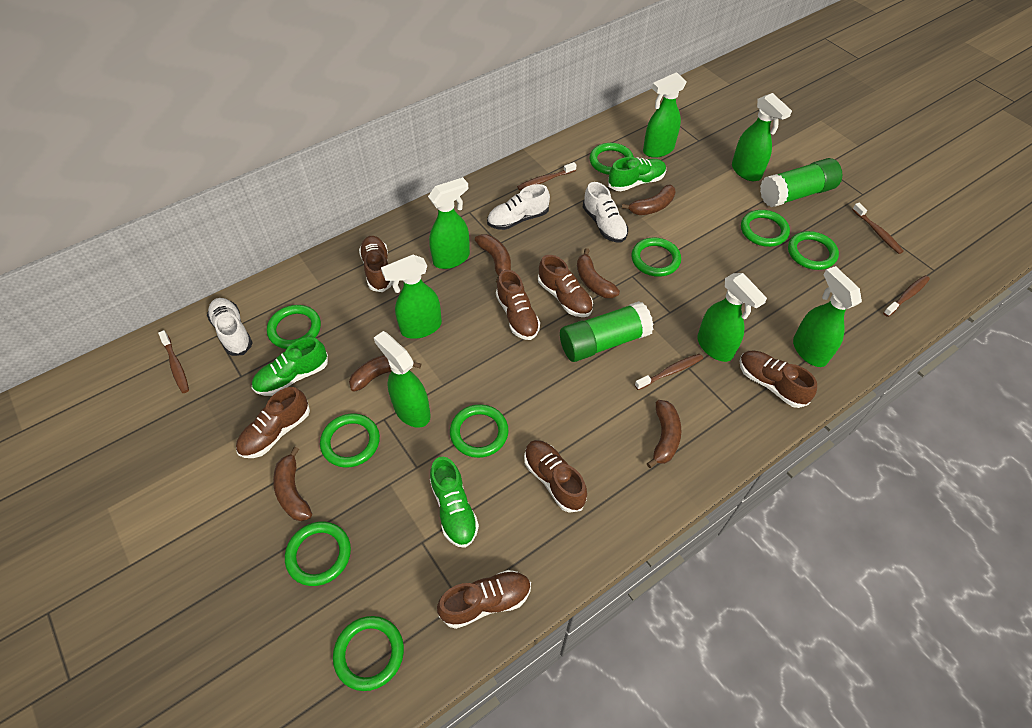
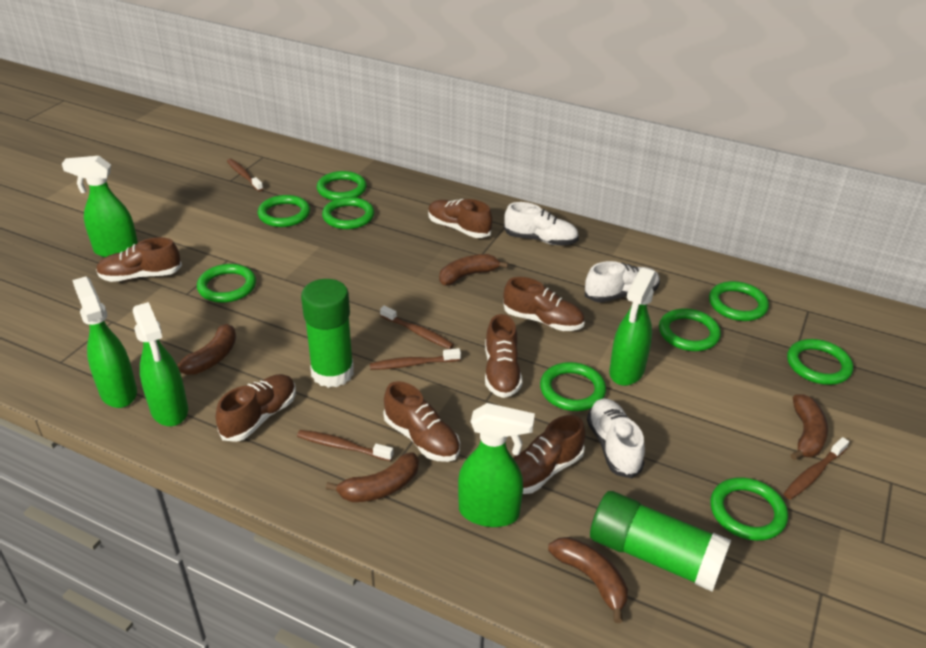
brown banana: 6 -> 5
green shoe: 3 -> 0
green spray bottle: 7 -> 5

